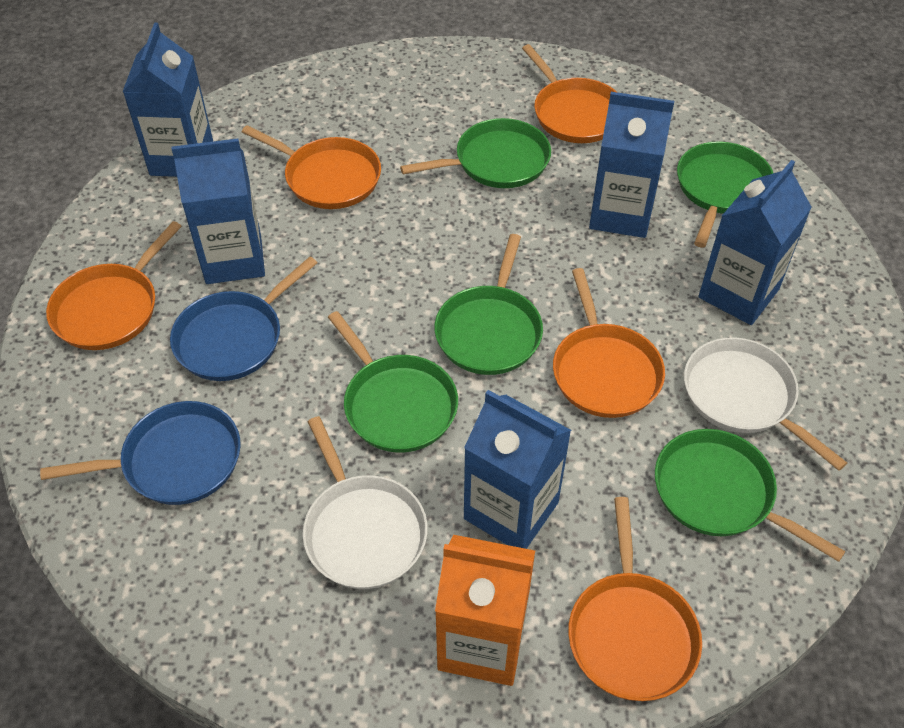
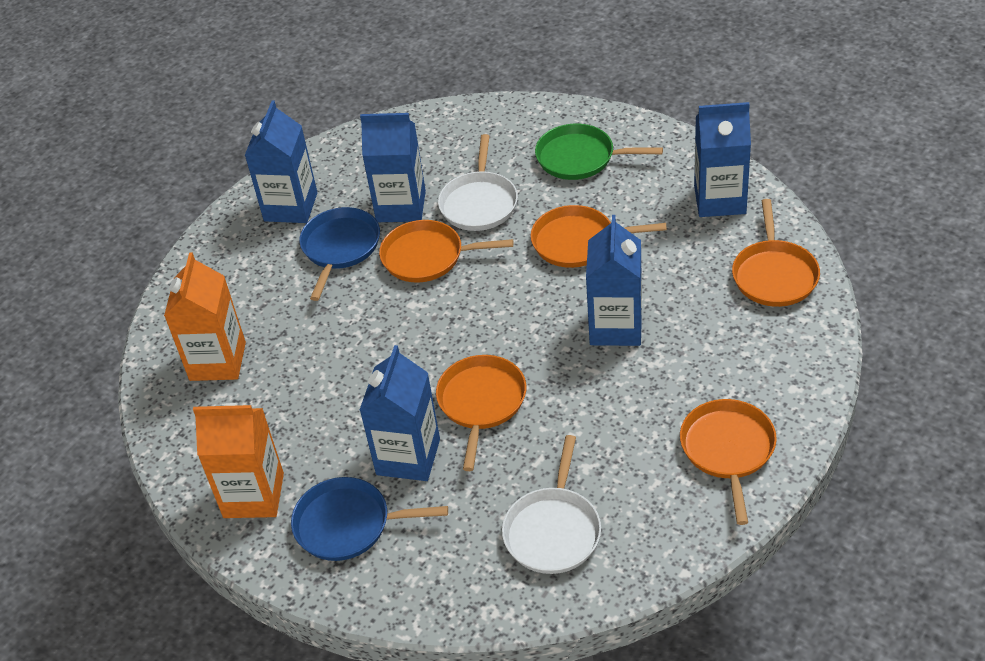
green pan: 5 -> 1
orange carton: 1 -> 2

